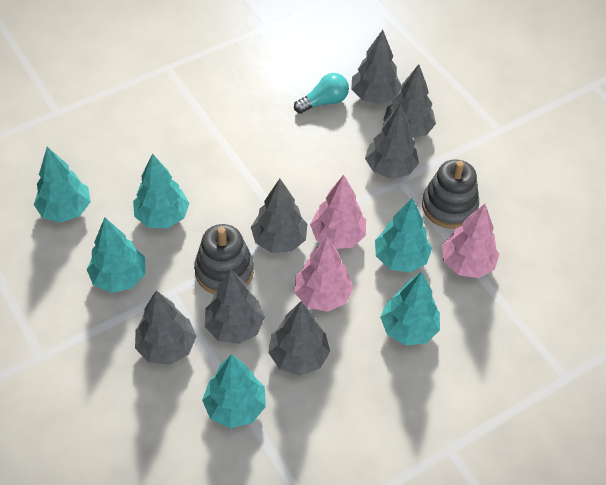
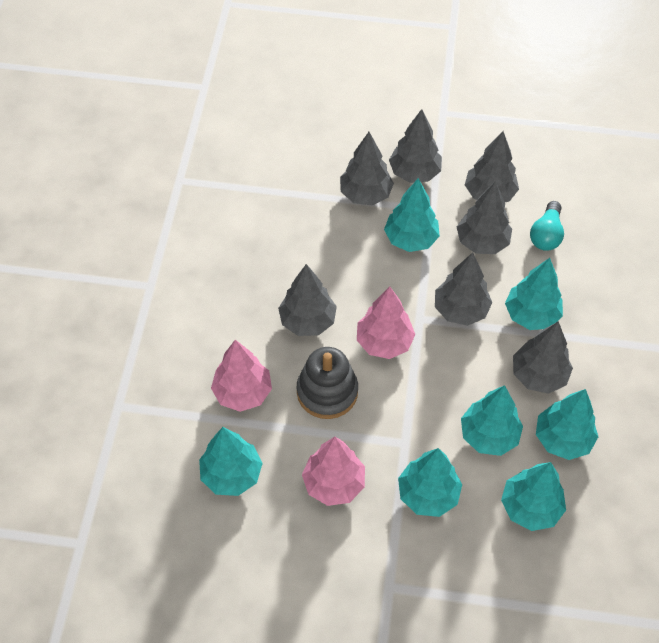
grey stacking toy: 2 -> 1
turquoise tree: 6 -> 7

